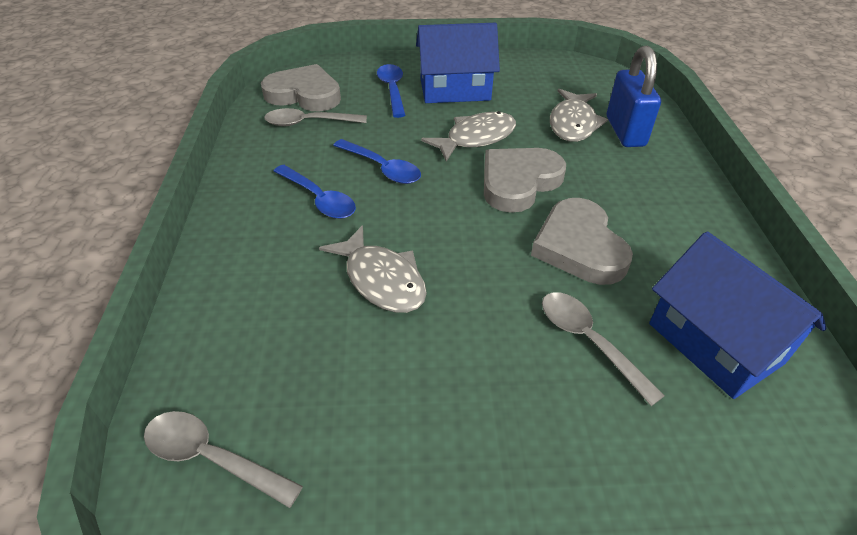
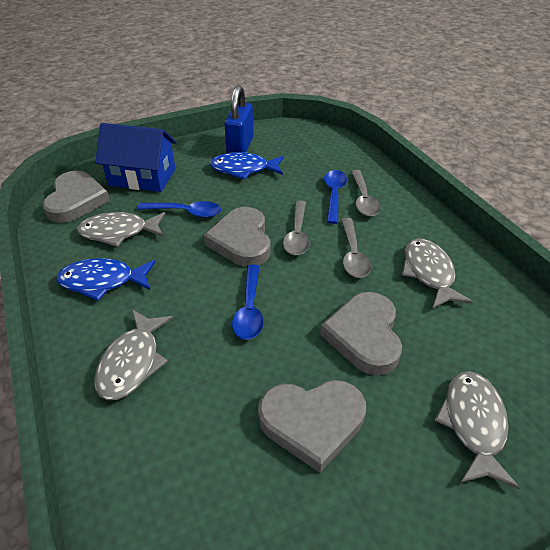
blue fish: 0 -> 2
blue house: 2 -> 1
grey fish: 3 -> 4
grey heart: 3 -> 4

